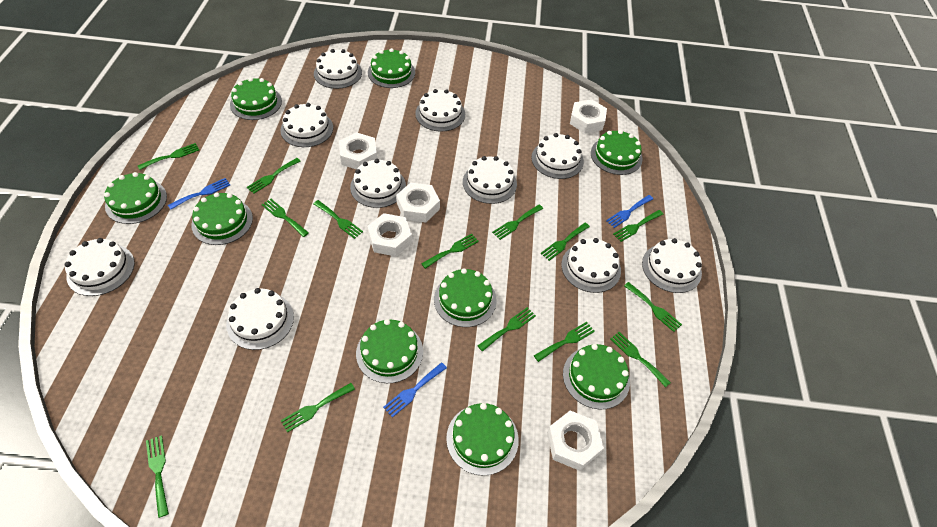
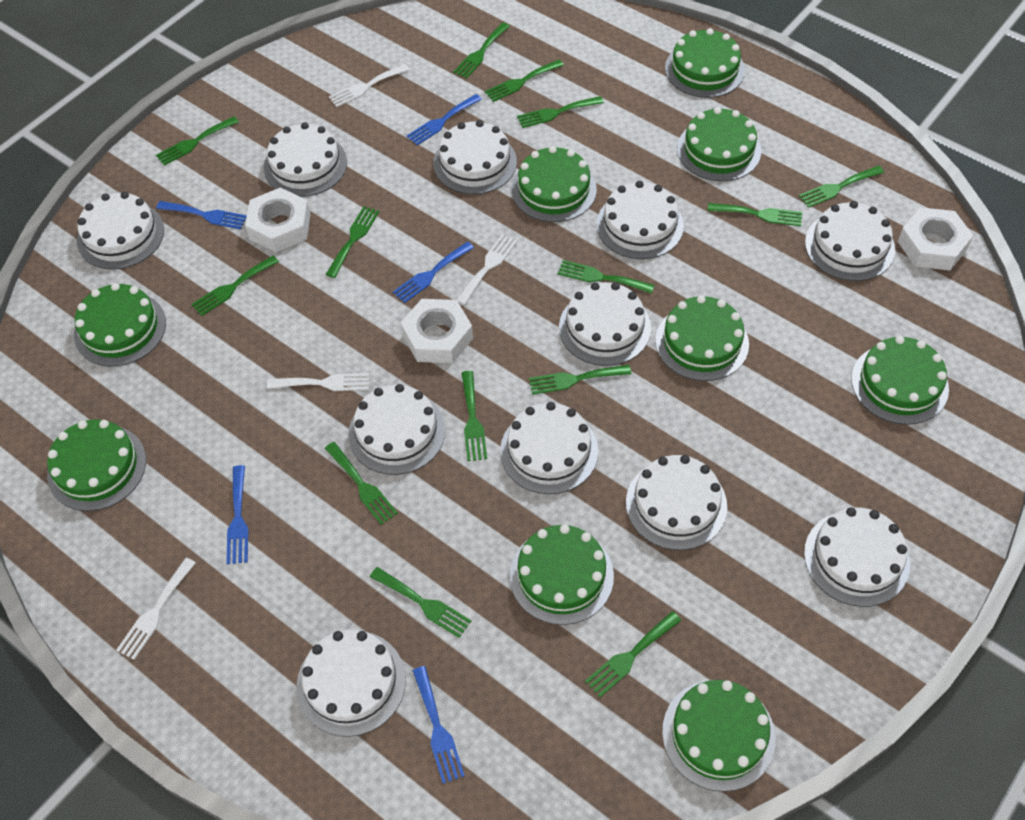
blue fork: 3 -> 5
white cake: 10 -> 11
white fork: 0 -> 4
white nut: 5 -> 3

